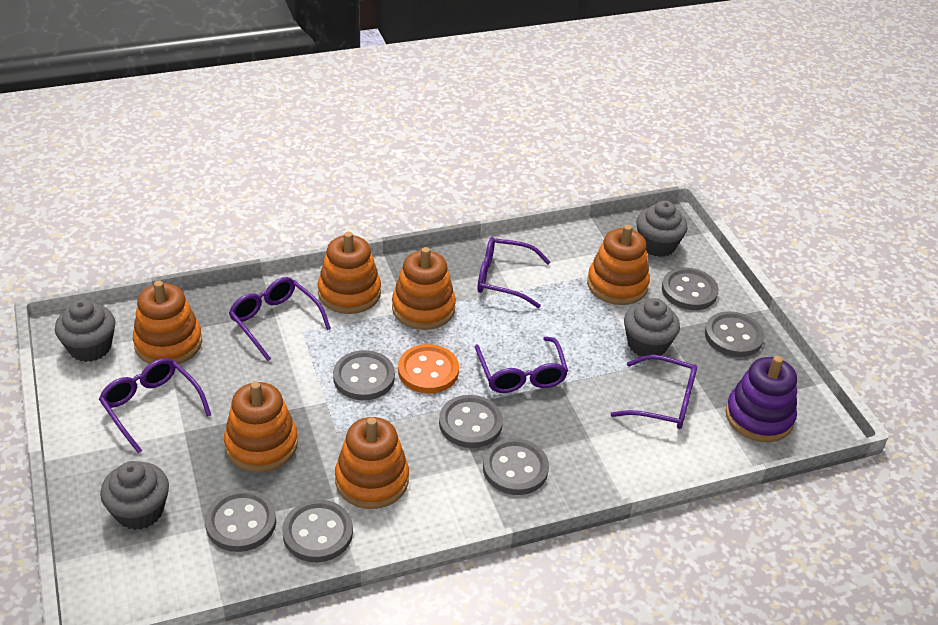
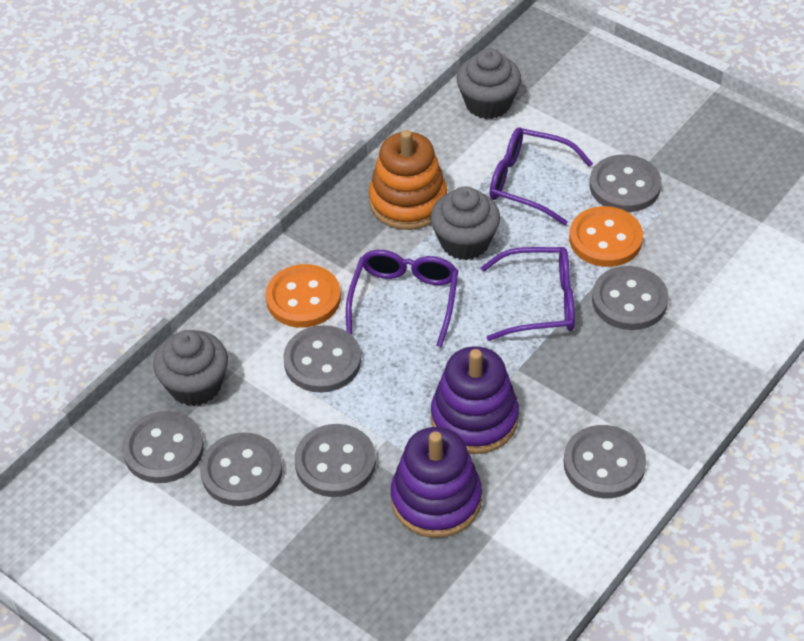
grey cupcake: 4 -> 3
orange button: 1 -> 2
orange stacking toy: 6 -> 1
purple glasses: 5 -> 3
purple stacking toy: 1 -> 2

